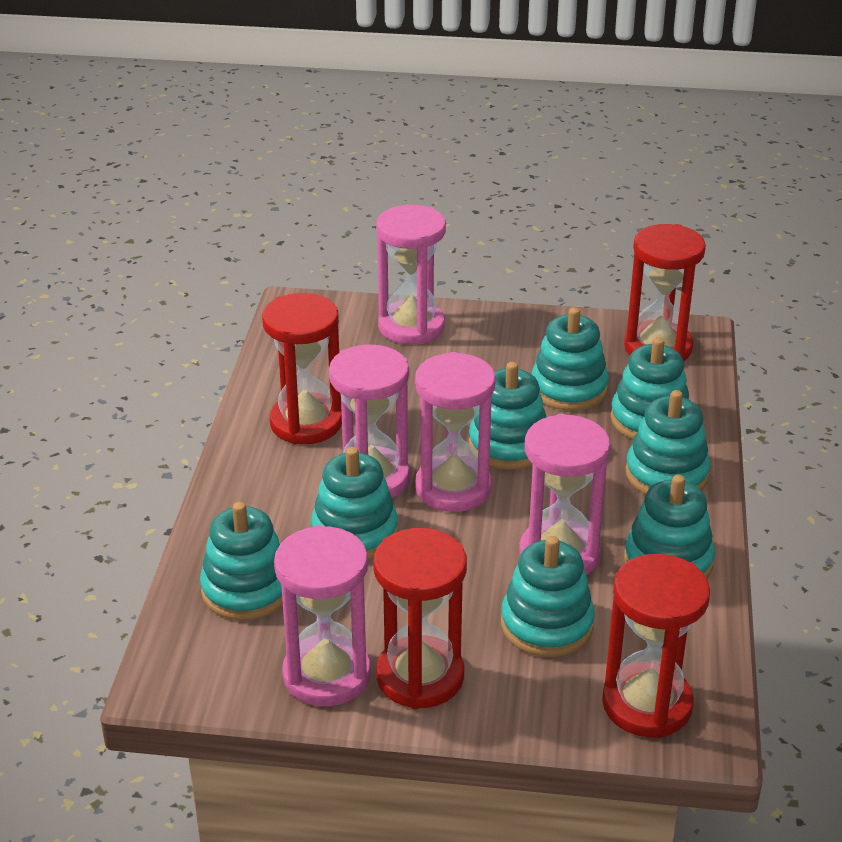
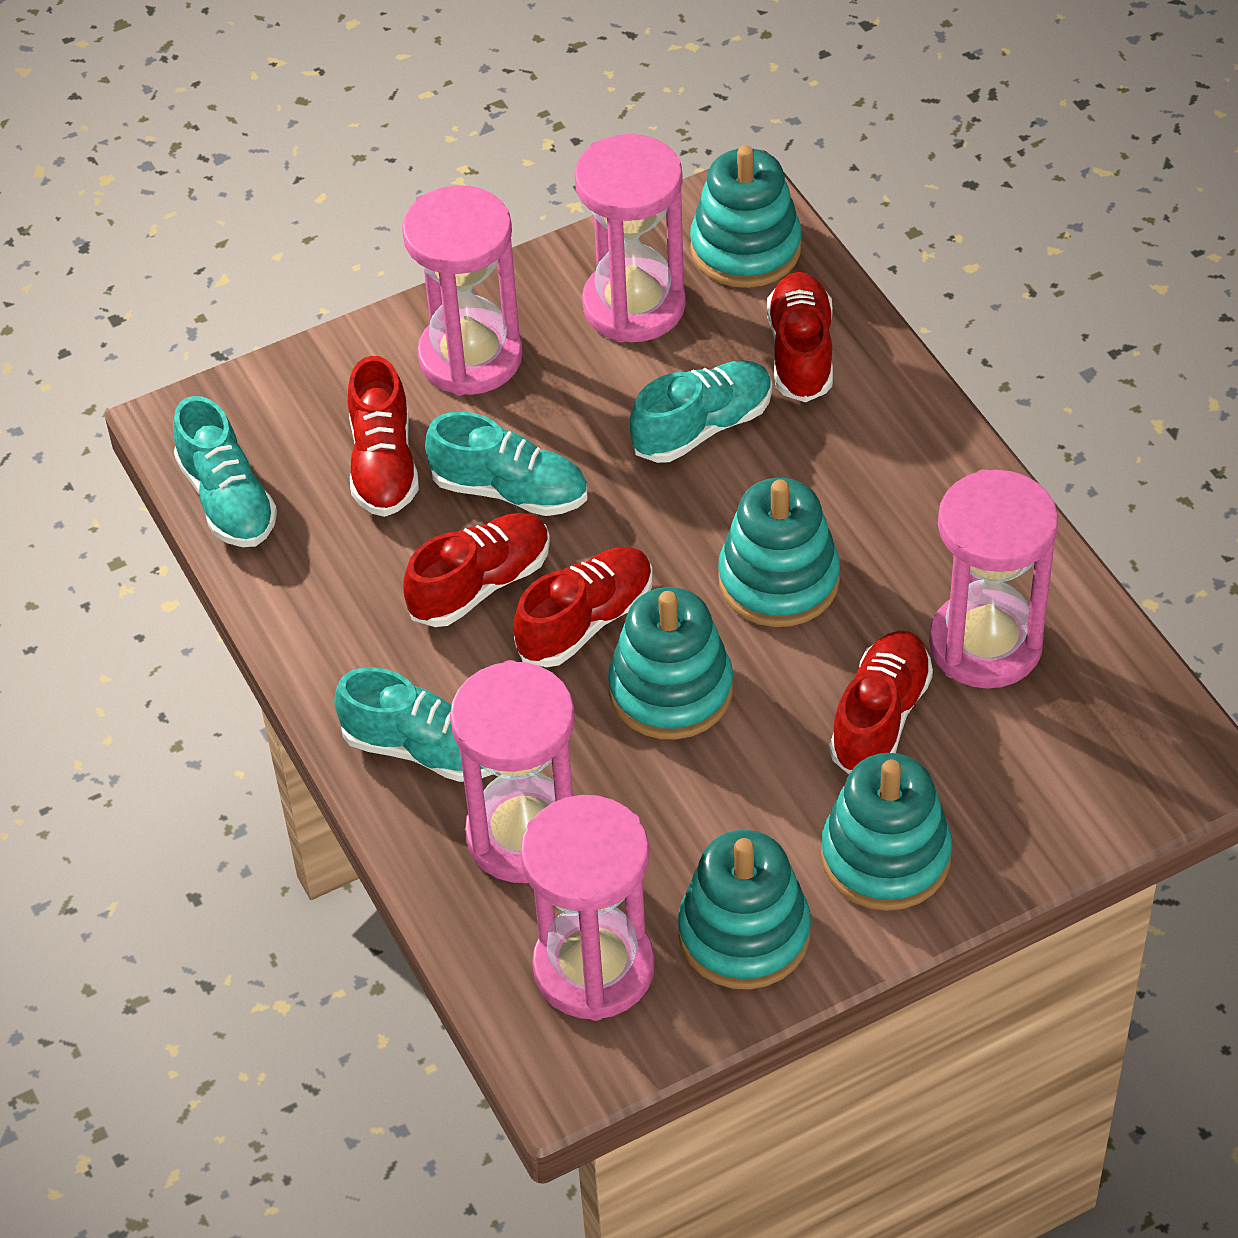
red hourglass: 4 -> 0
red shoe: 0 -> 5
turquoise shoe: 0 -> 4
turquoise stacking toy: 8 -> 5

